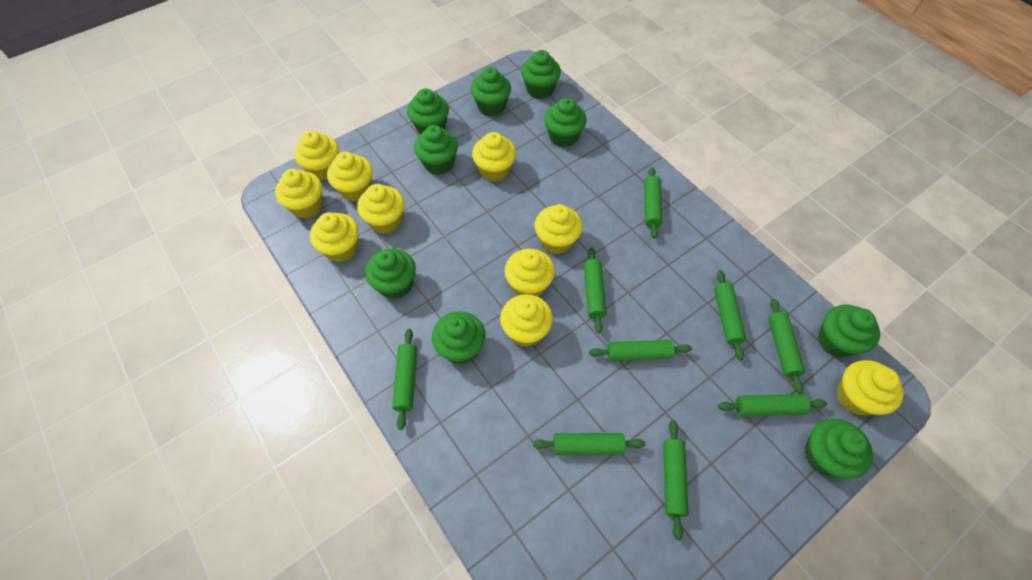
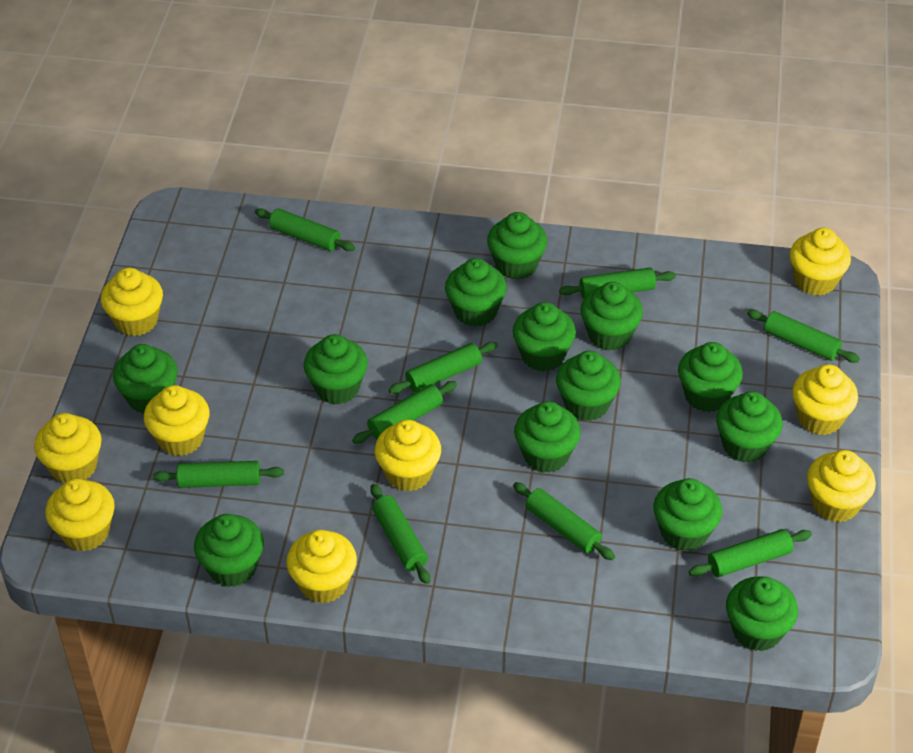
green cupcake: 9 -> 13
yellow cupcake: 10 -> 9

